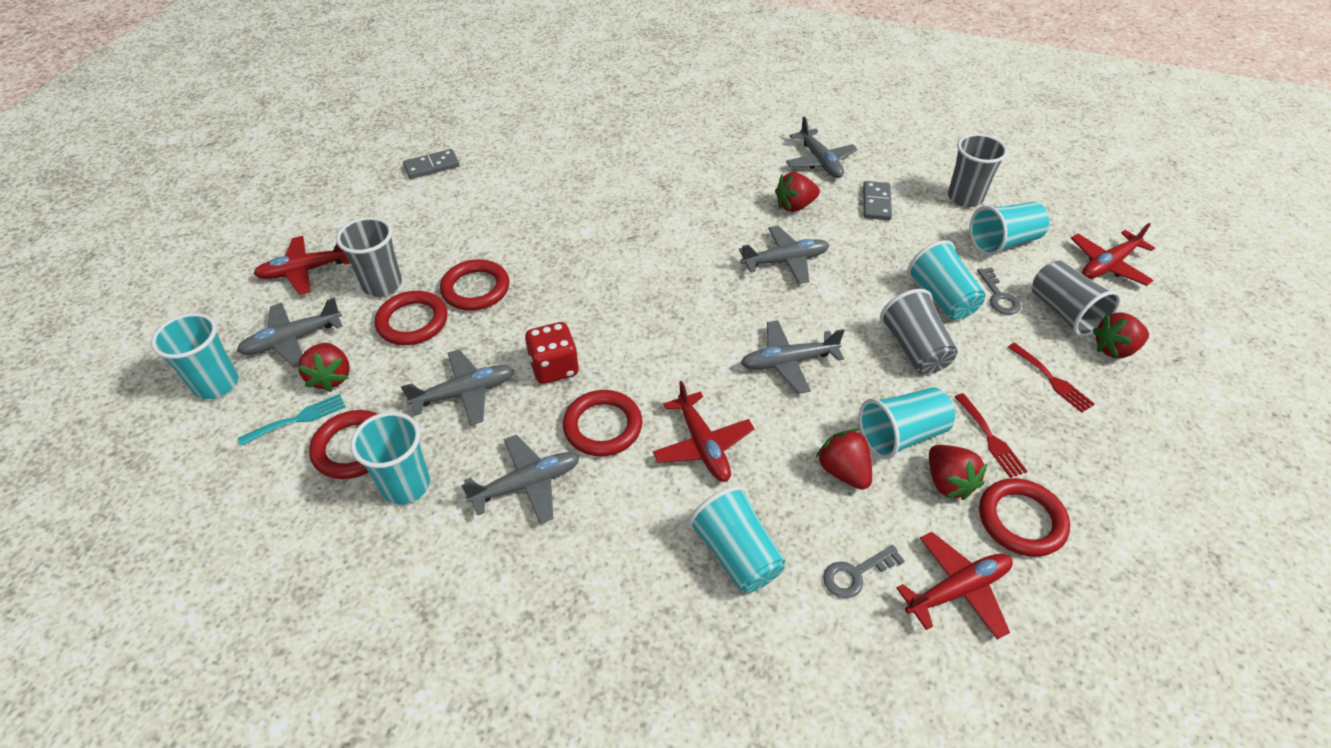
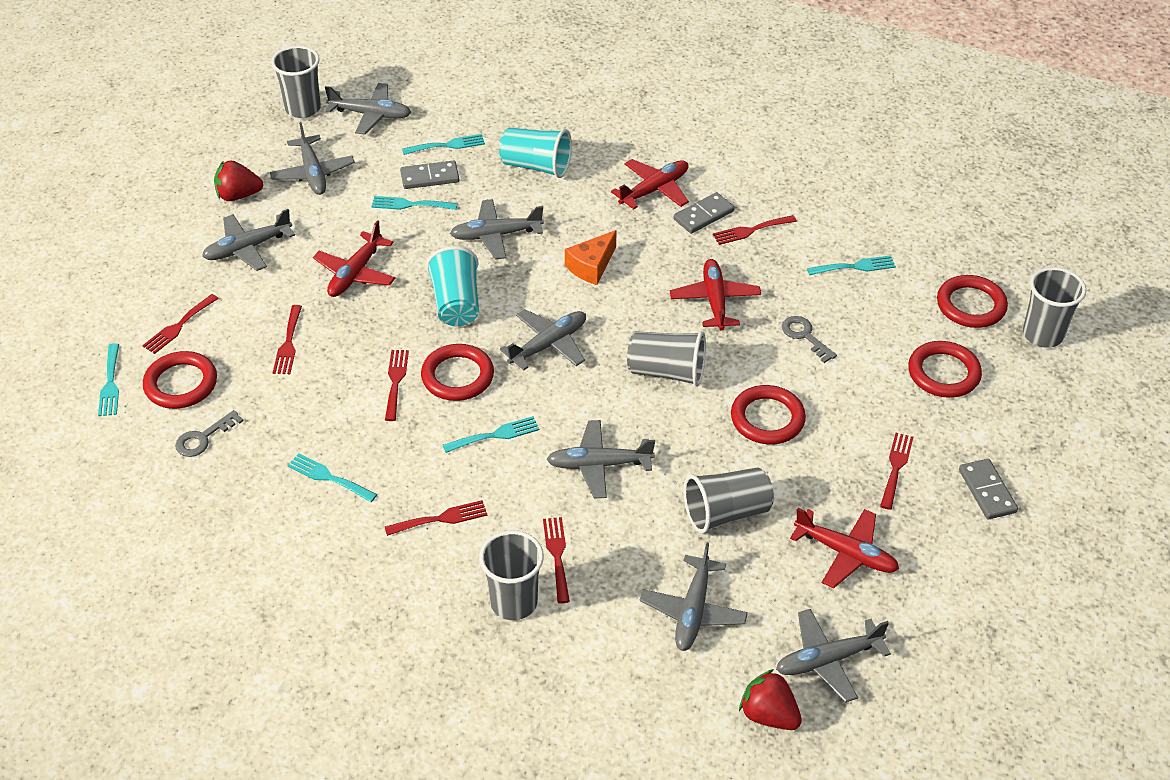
grey cup: 4 -> 5
grey domino: 2 -> 3
grey plane: 6 -> 8
orange cheese: 0 -> 1
red dice: 1 -> 0
red fork: 2 -> 7
red strawberry: 5 -> 2
turquoise cup: 6 -> 2
turquoise fork: 1 -> 6

